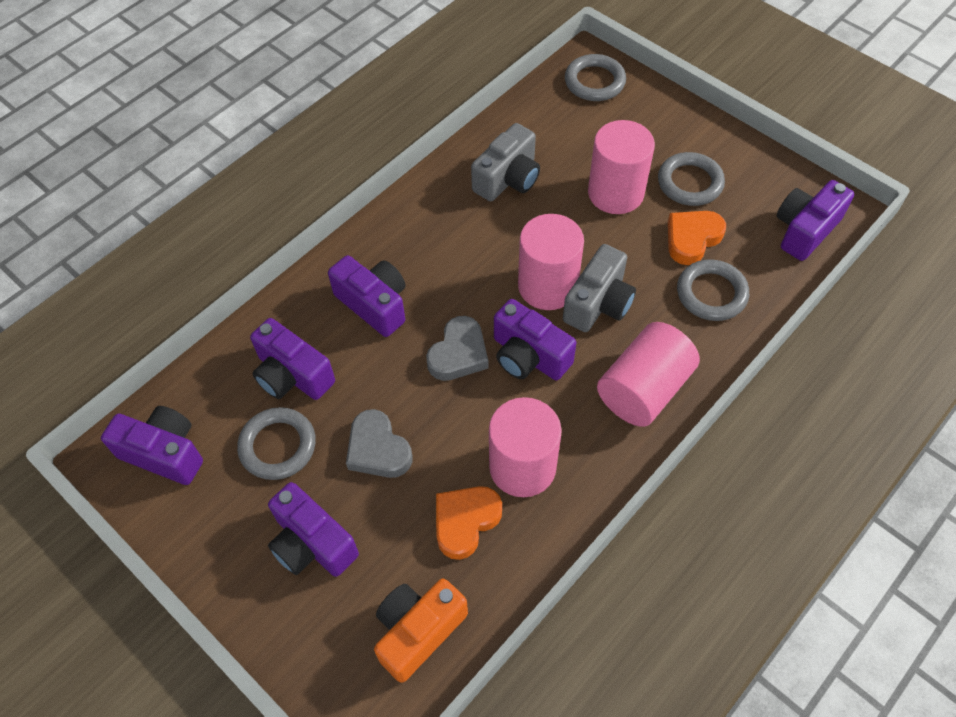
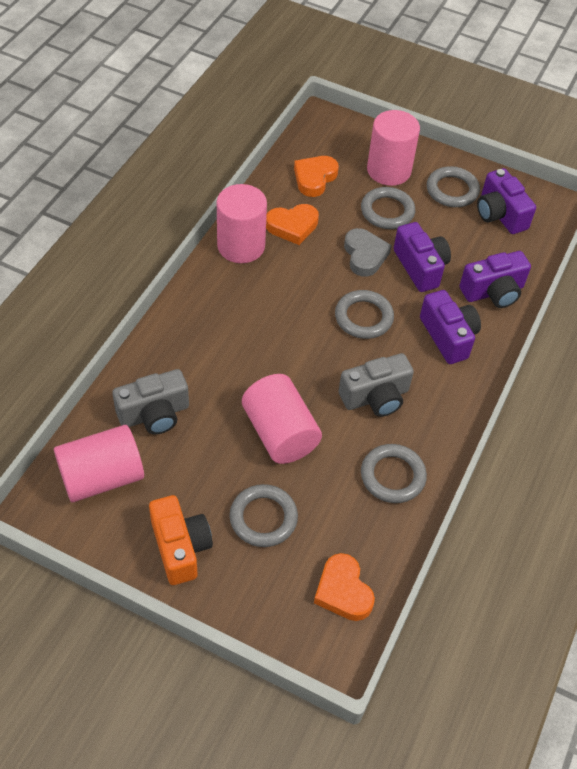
grey heart: 2 -> 1
grey ring: 4 -> 5
orange heart: 2 -> 3
purple camera: 6 -> 4

